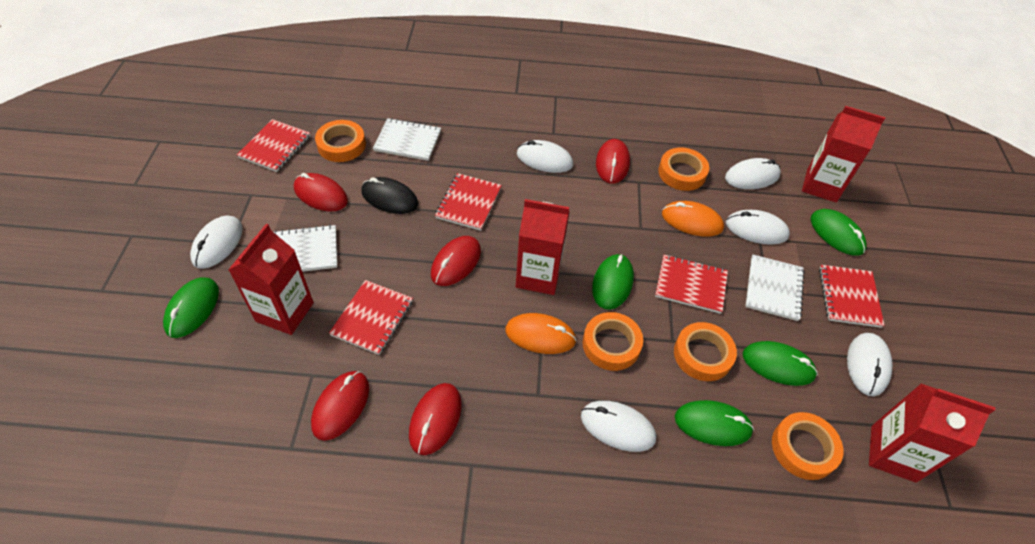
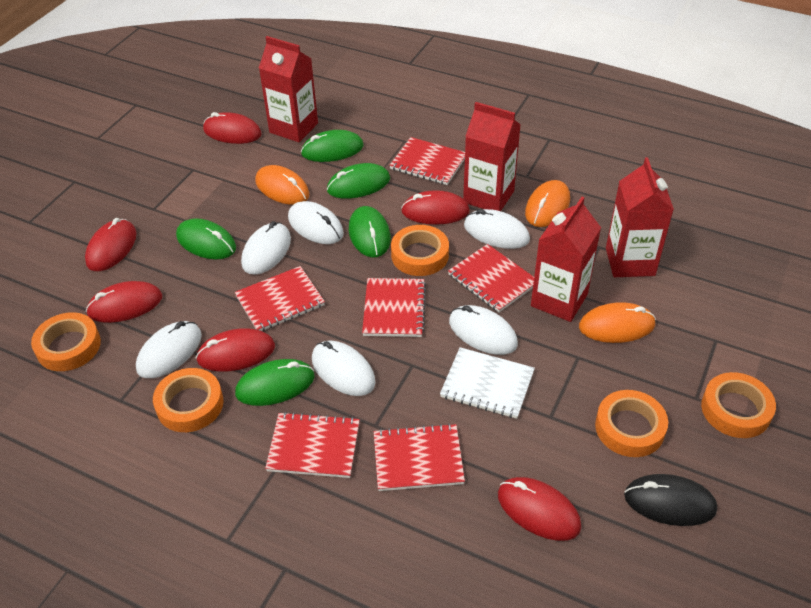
orange mouse: 2 -> 3
red mouse: 5 -> 6
red notebook: 5 -> 6
white notebook: 3 -> 1

